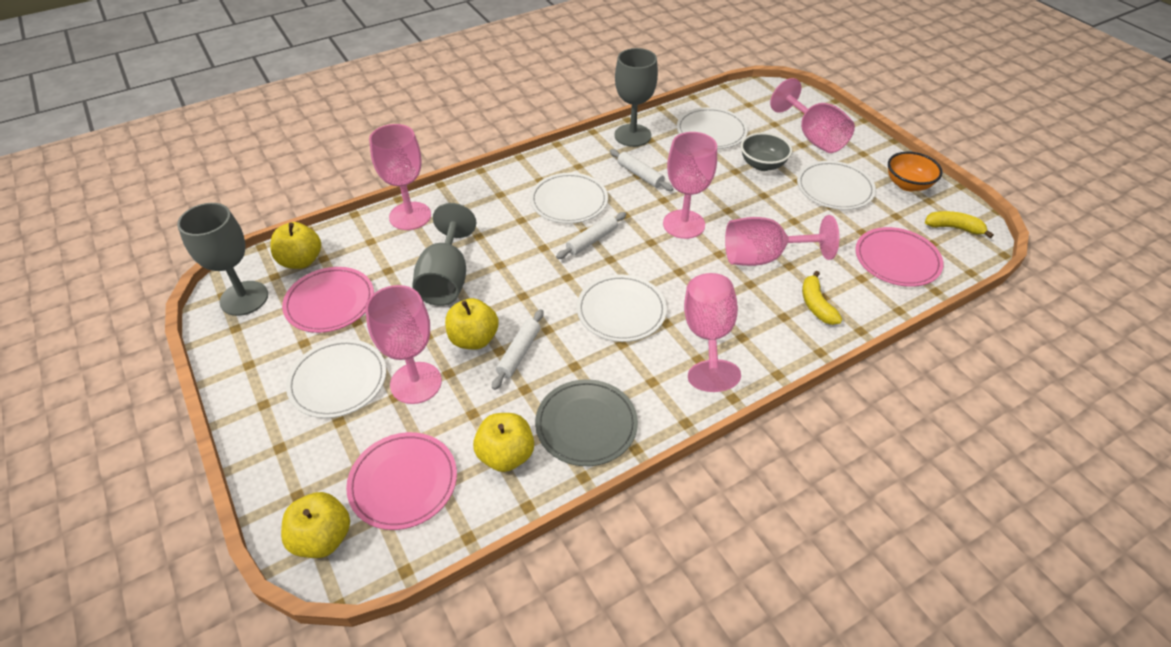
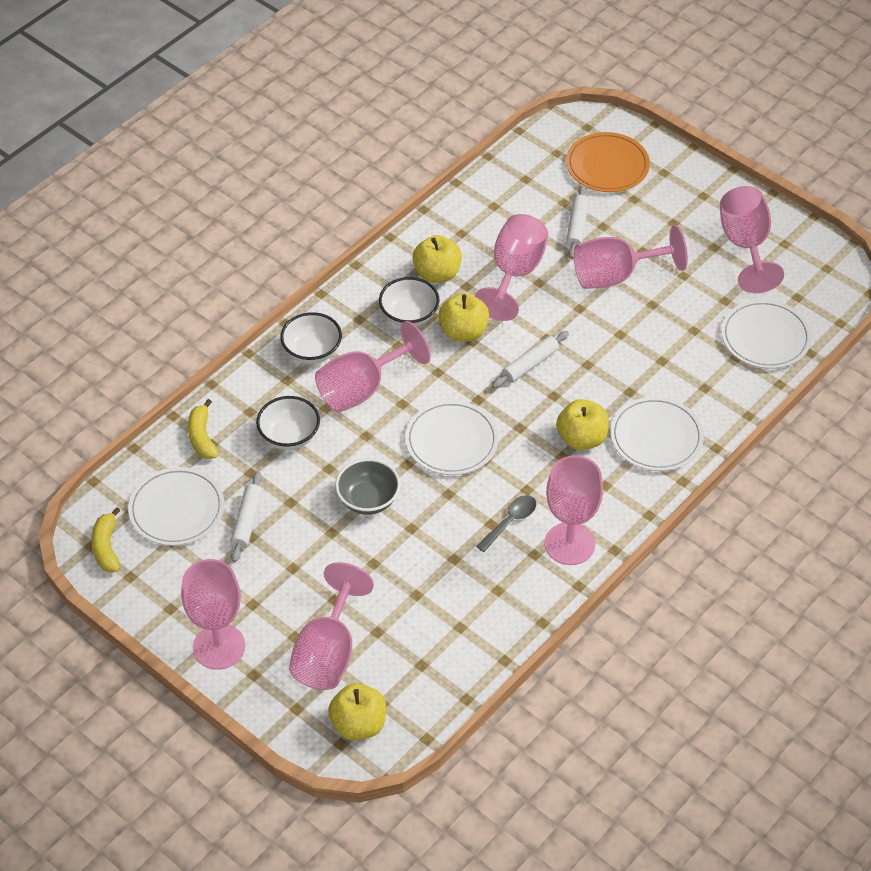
grey goblet: 3 -> 0
grey plate: 1 -> 0
grey spoon: 0 -> 1
orange bowl: 1 -> 0
orange plate: 0 -> 1
pink goblet: 6 -> 7
pink plate: 3 -> 0
white bowl: 0 -> 3
white plate: 5 -> 4

